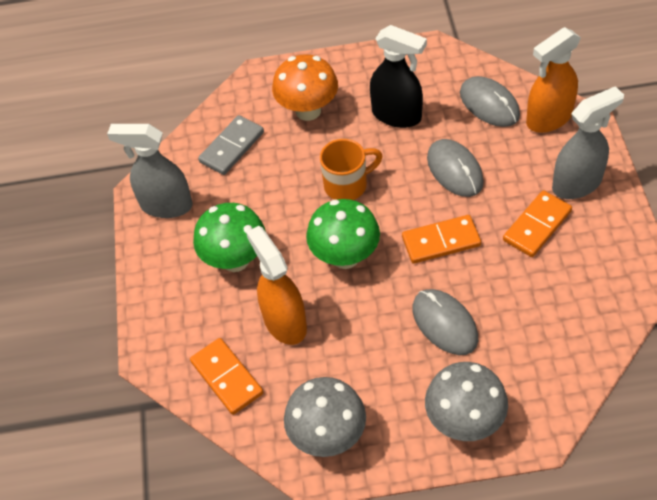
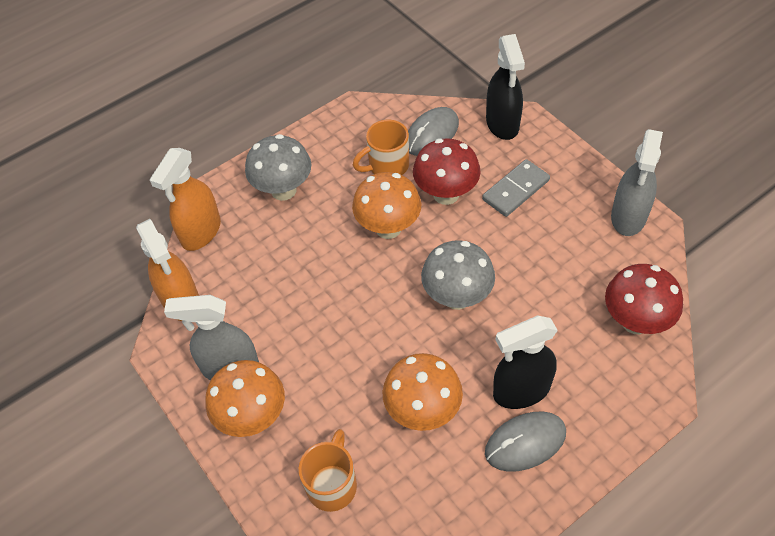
black spray bottle: 1 -> 2
green mushroom: 2 -> 0
grey mouse: 3 -> 2
orange domino: 3 -> 0
orange mug: 1 -> 2
orange mushroom: 1 -> 3
red mushroom: 0 -> 2

